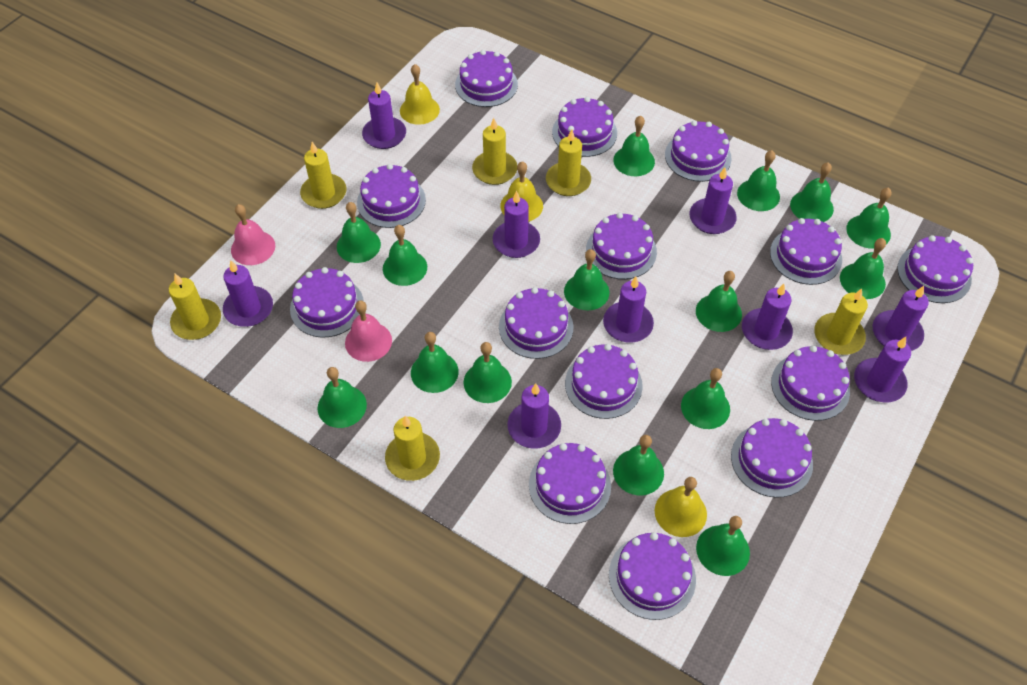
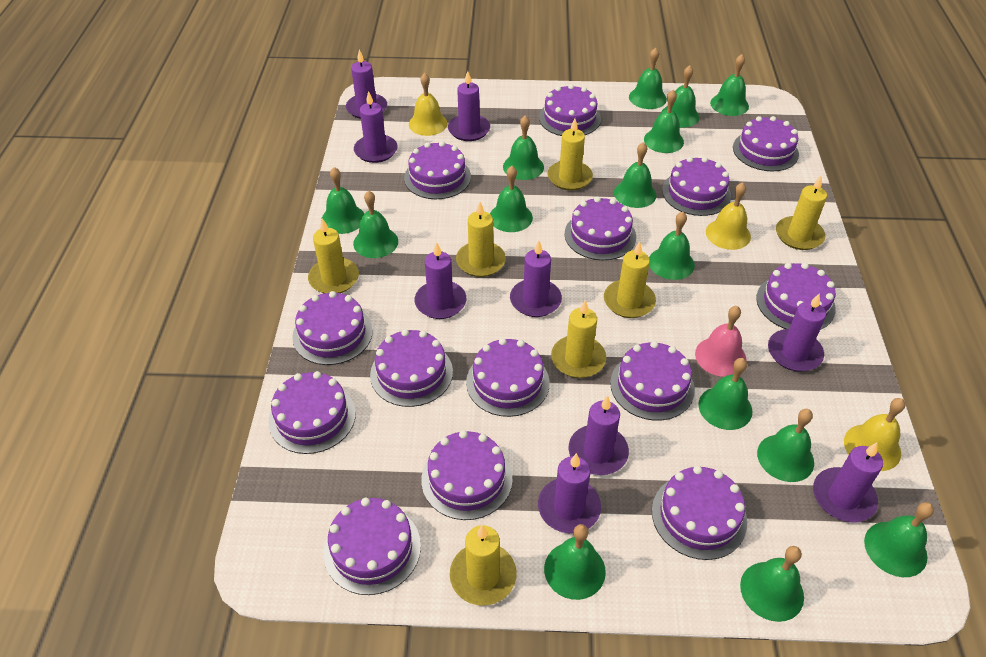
pink bell: 2 -> 1
yellow candle: 6 -> 7

